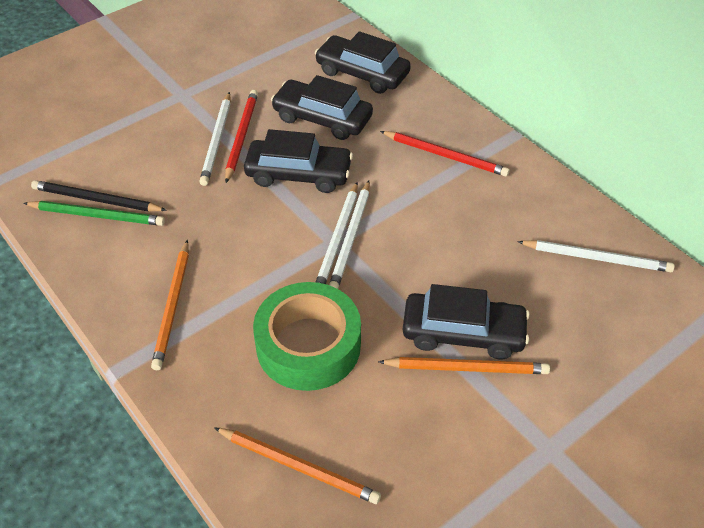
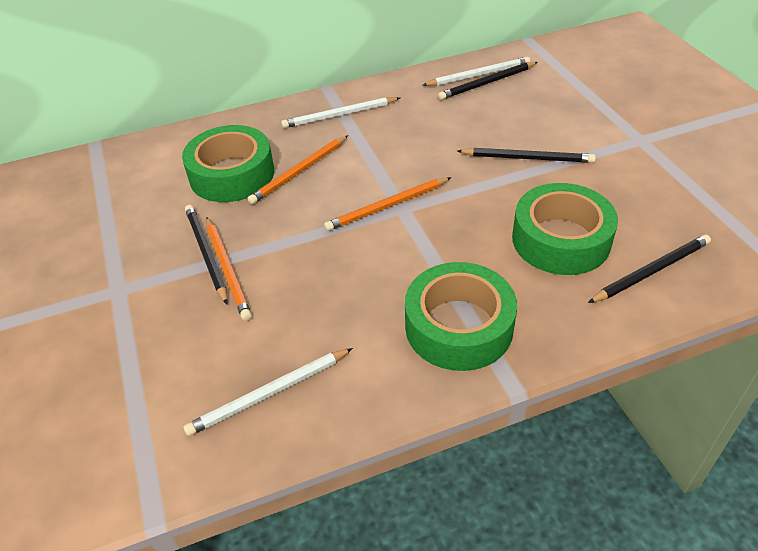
black car: 4 -> 0
black pencil: 1 -> 4
green pencil: 1 -> 0
green tape: 1 -> 3
red pencil: 2 -> 0
white pencil: 4 -> 3

